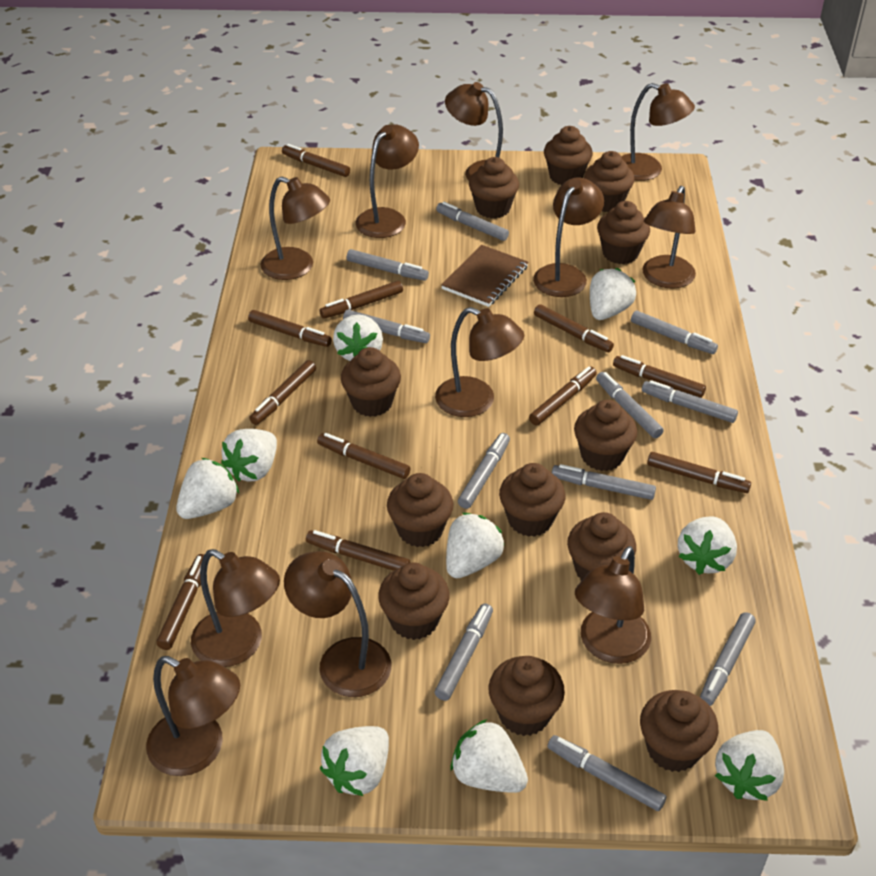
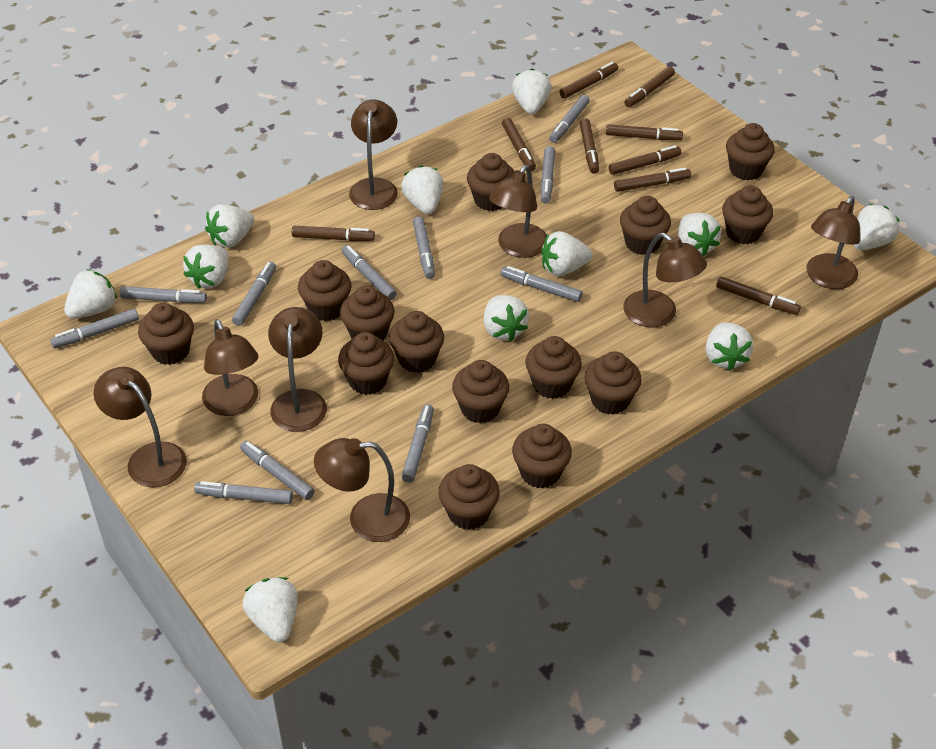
brown cupcake: 12 -> 14
brown lamp: 11 -> 8
brown marker: 11 -> 9
brown notebook: 1 -> 0
white strawberry: 9 -> 11

